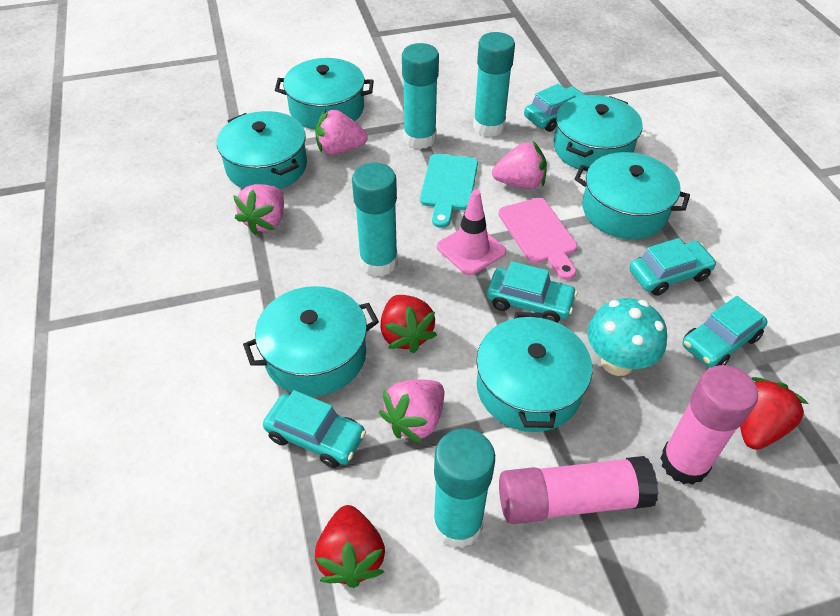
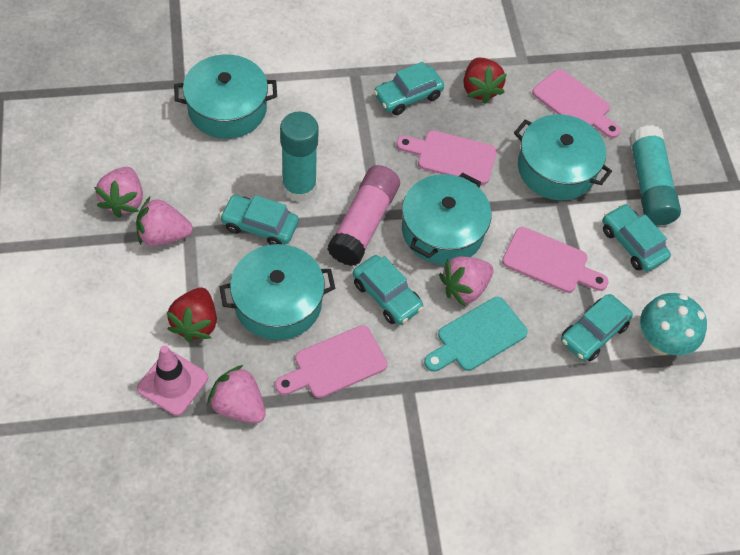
pink cutting board: 1 -> 4
pink glue stick: 2 -> 1
red strawberry: 3 -> 2
turquoise glue stick: 4 -> 2
turquoise pot: 6 -> 4

